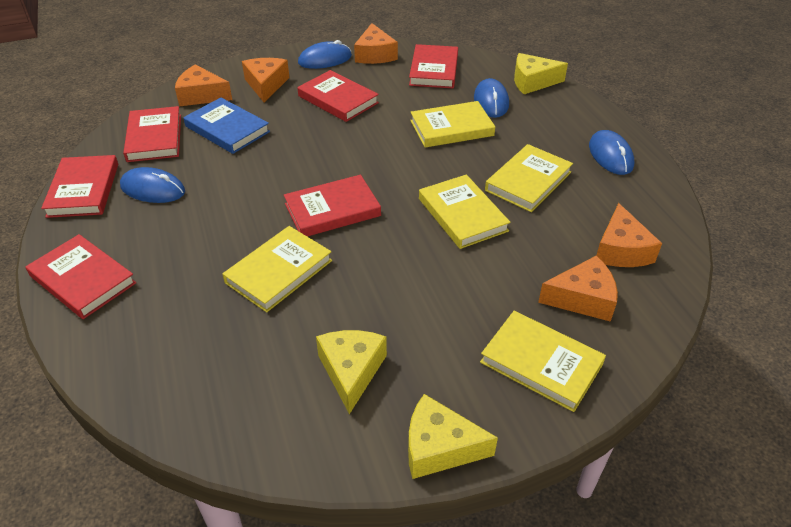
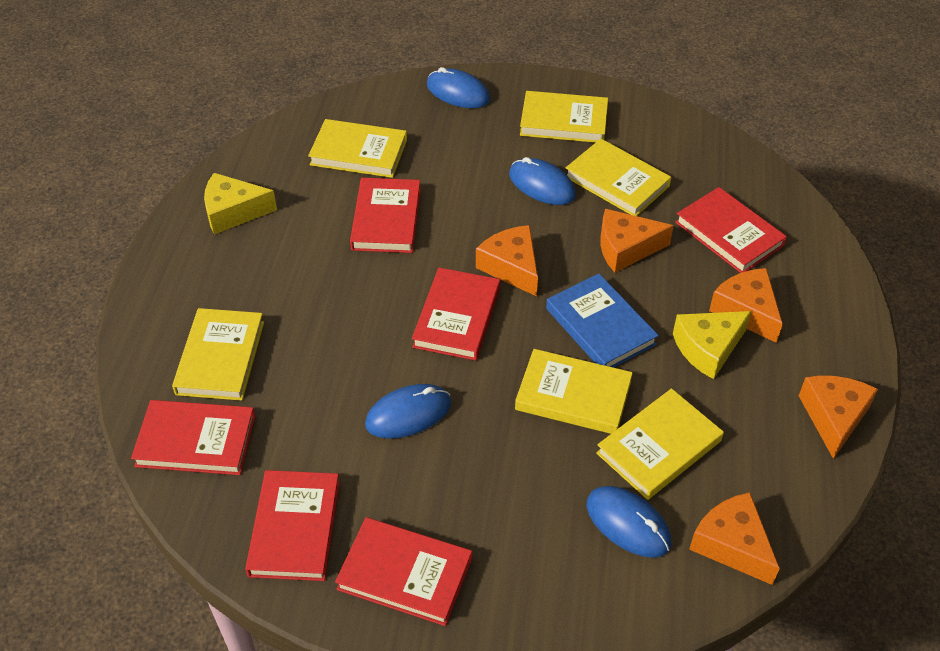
yellow book: 5 -> 6
yellow cheese: 3 -> 2

